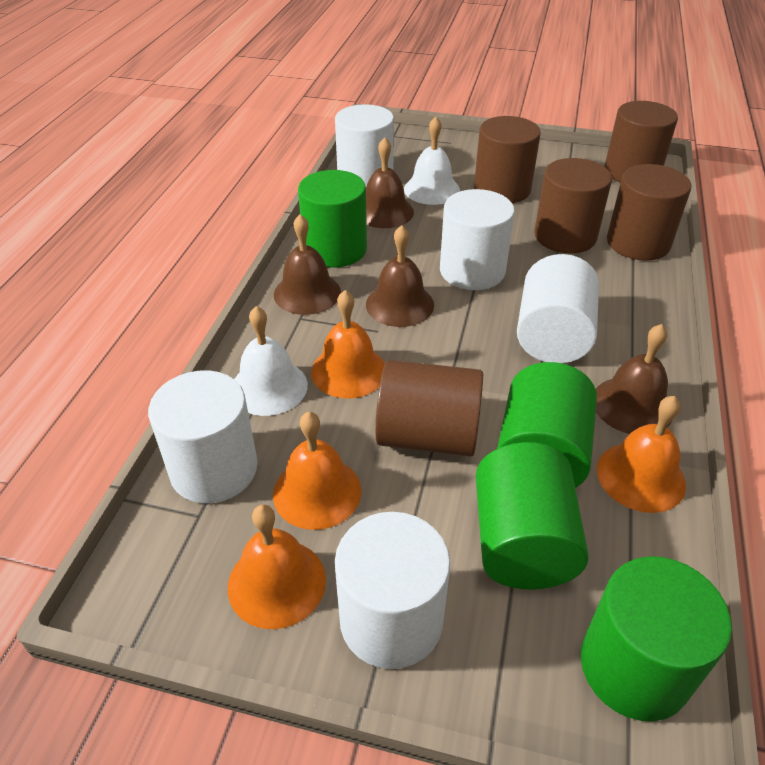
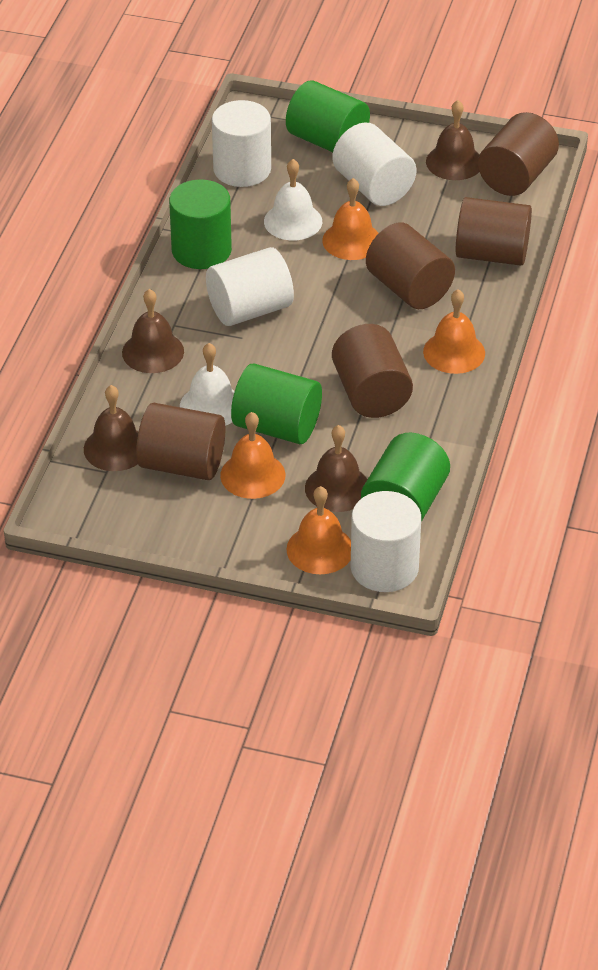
white cylinder: 5 -> 4

